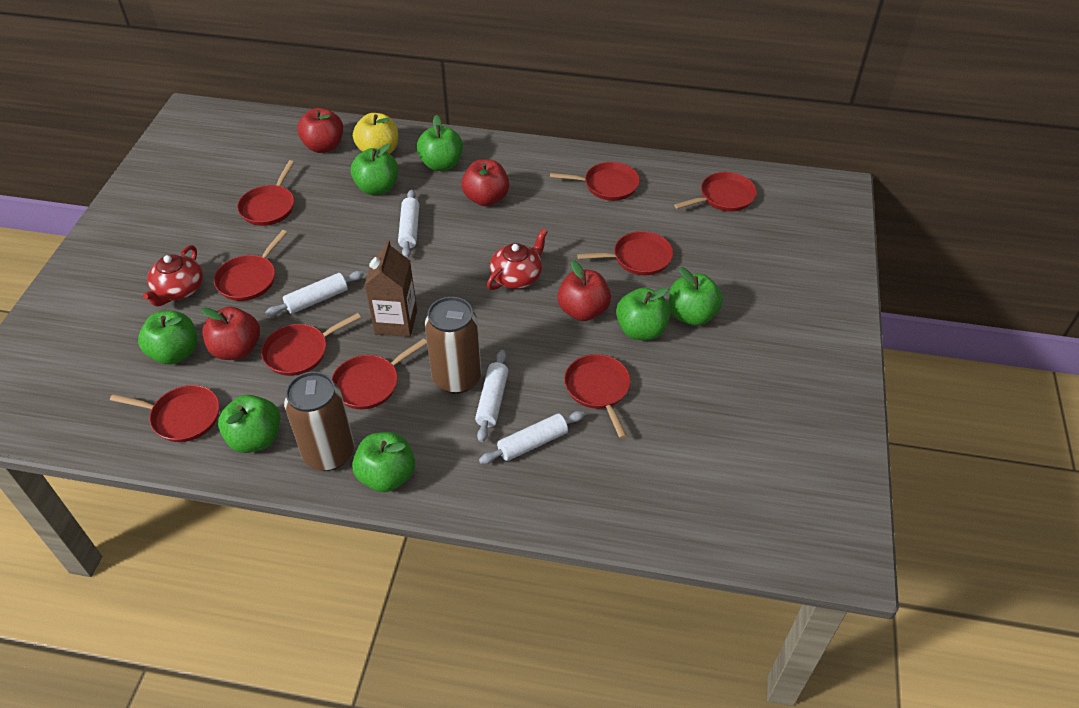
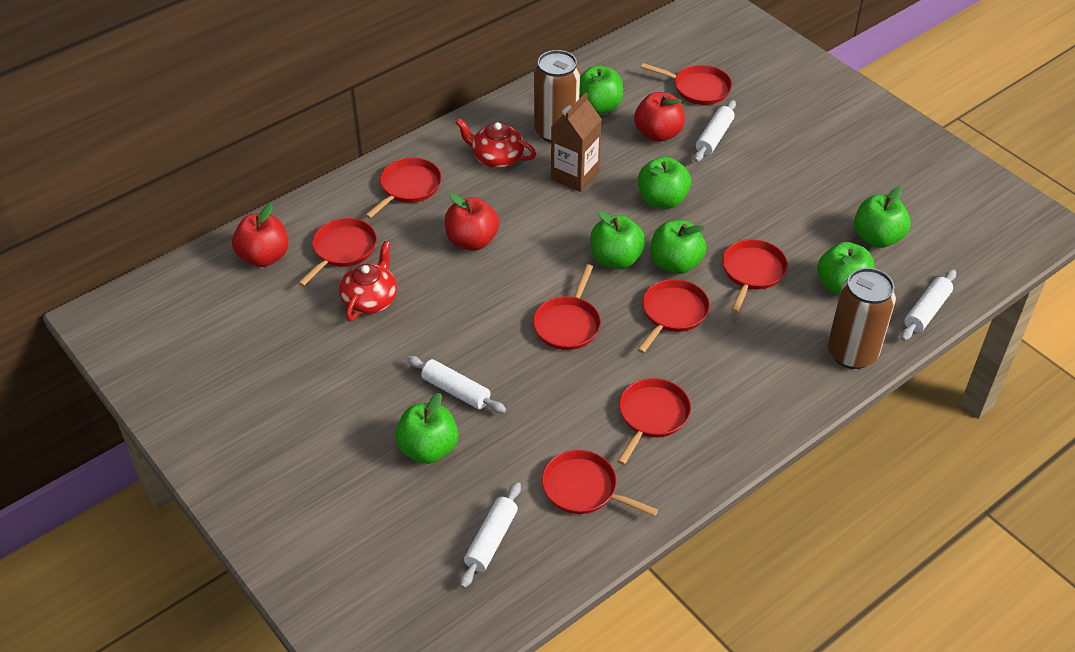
red apple: 4 -> 3
red pan: 9 -> 8
yellow apple: 1 -> 0

